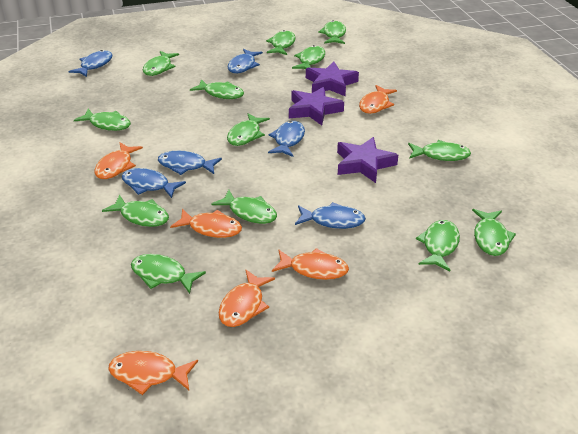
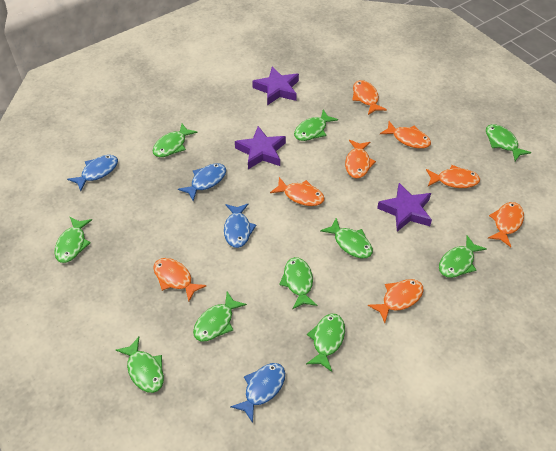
blue fish: 6 -> 4
green fish: 13 -> 10
orange fish: 6 -> 8

